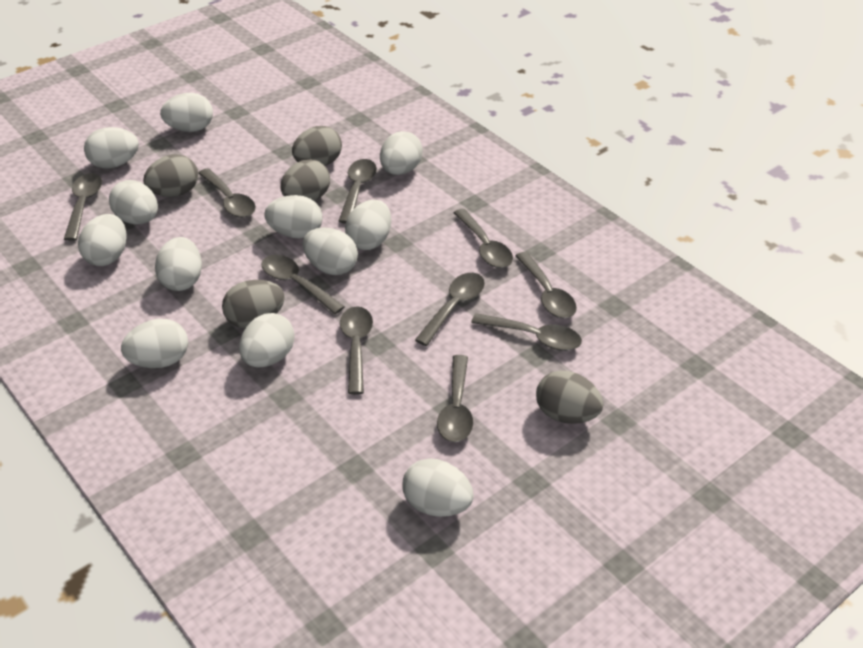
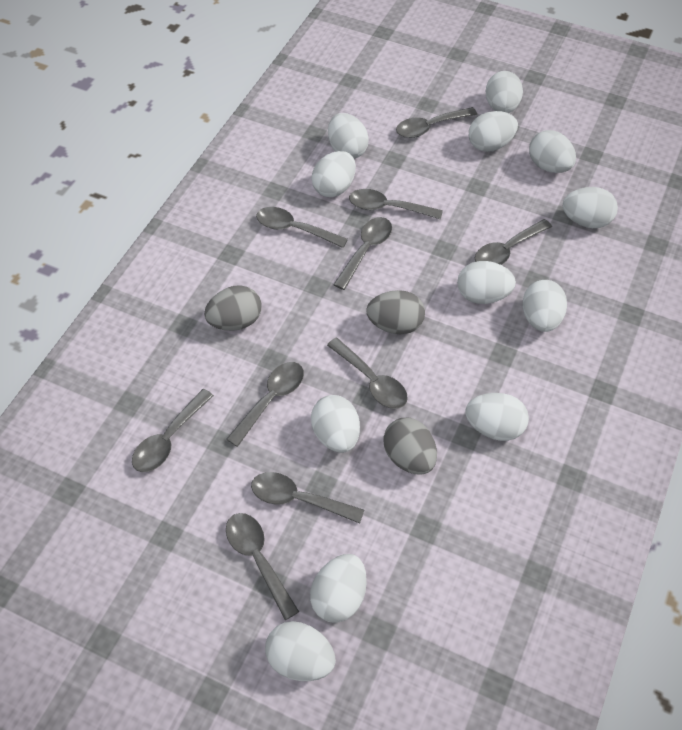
grey egg: 5 -> 3

